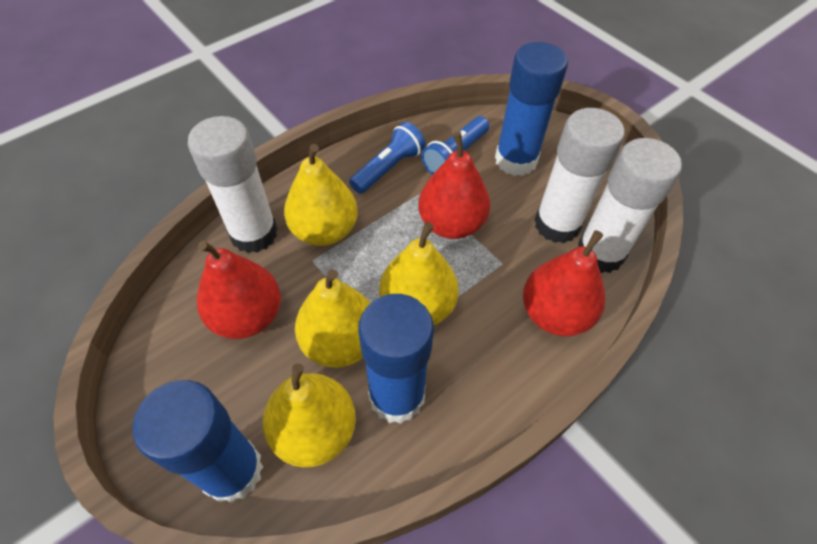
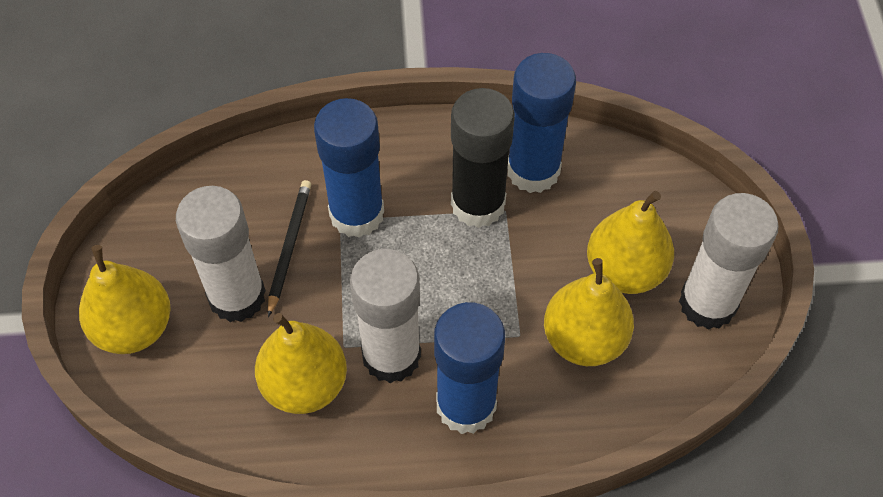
black glue stick: 0 -> 1
black pencil: 0 -> 1
blue flashlight: 2 -> 0
red pear: 3 -> 0

